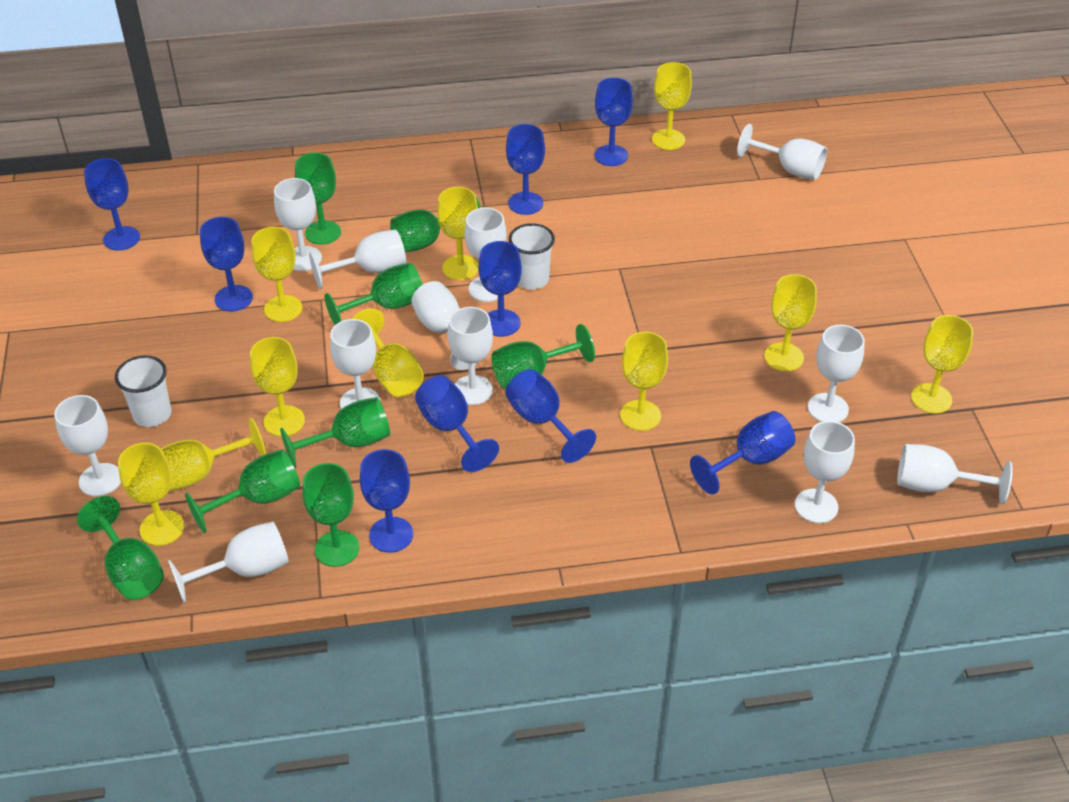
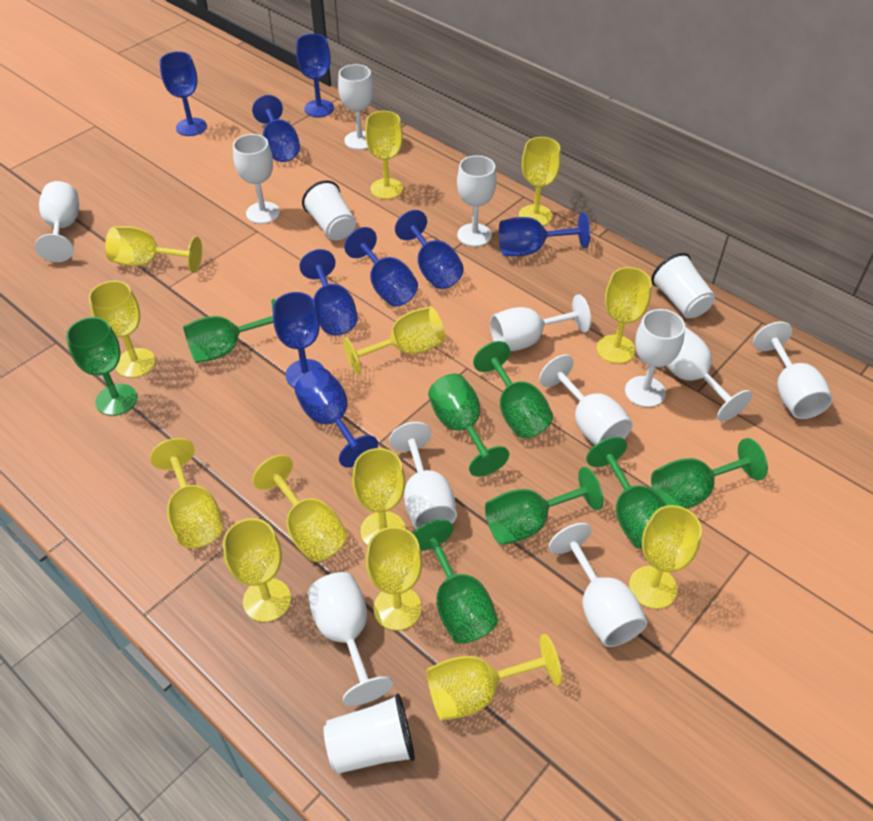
white cup: 2 -> 3
yellow goblet: 10 -> 13

